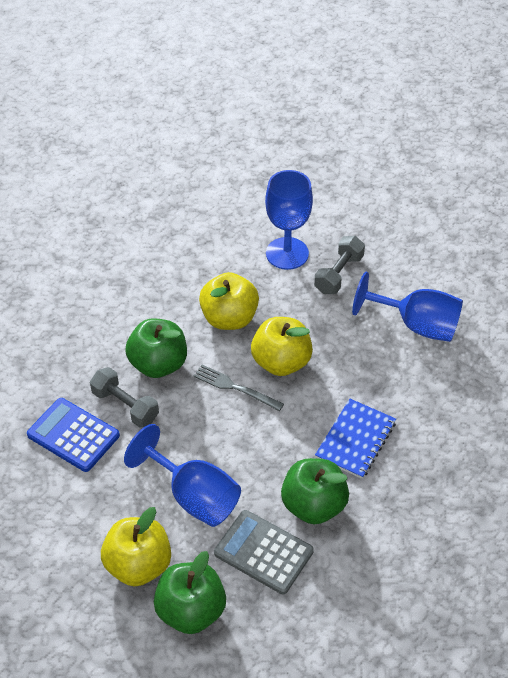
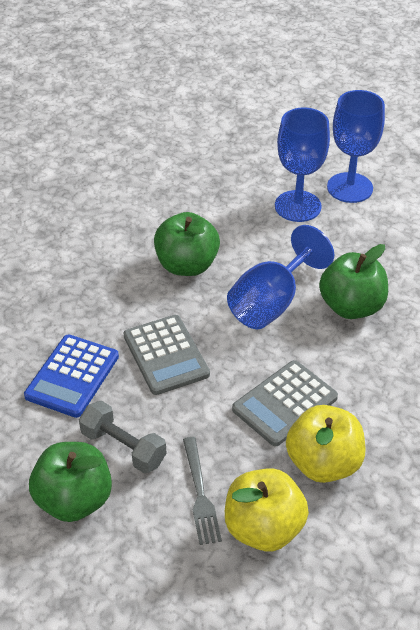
blue notebook: 1 -> 0
grey calculator: 1 -> 2
grey dumbbell: 2 -> 1
yellow apple: 3 -> 2

